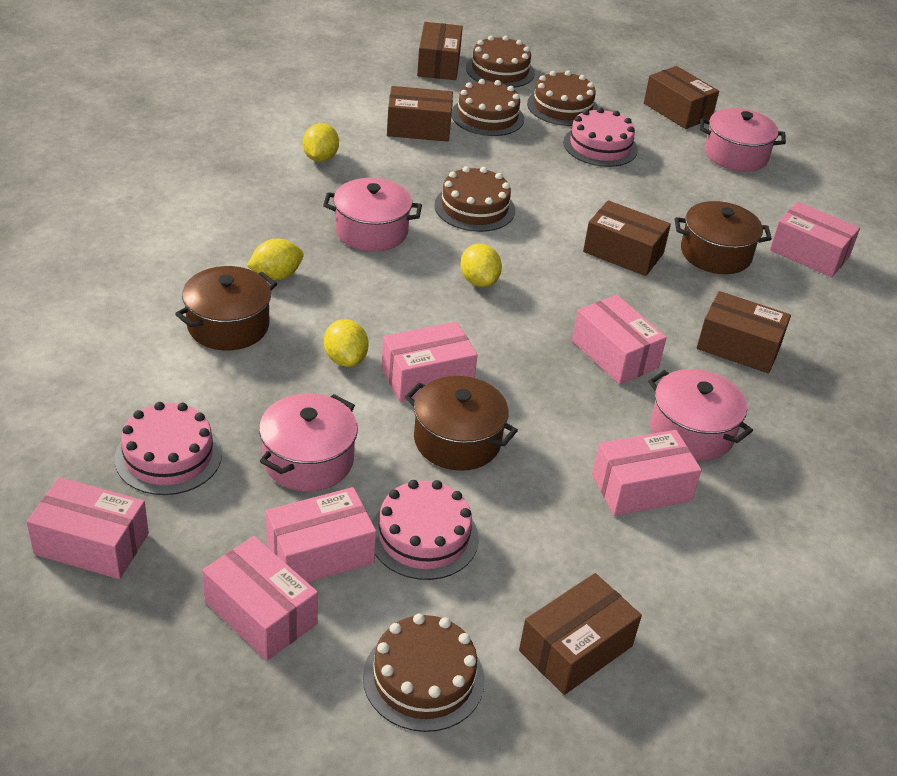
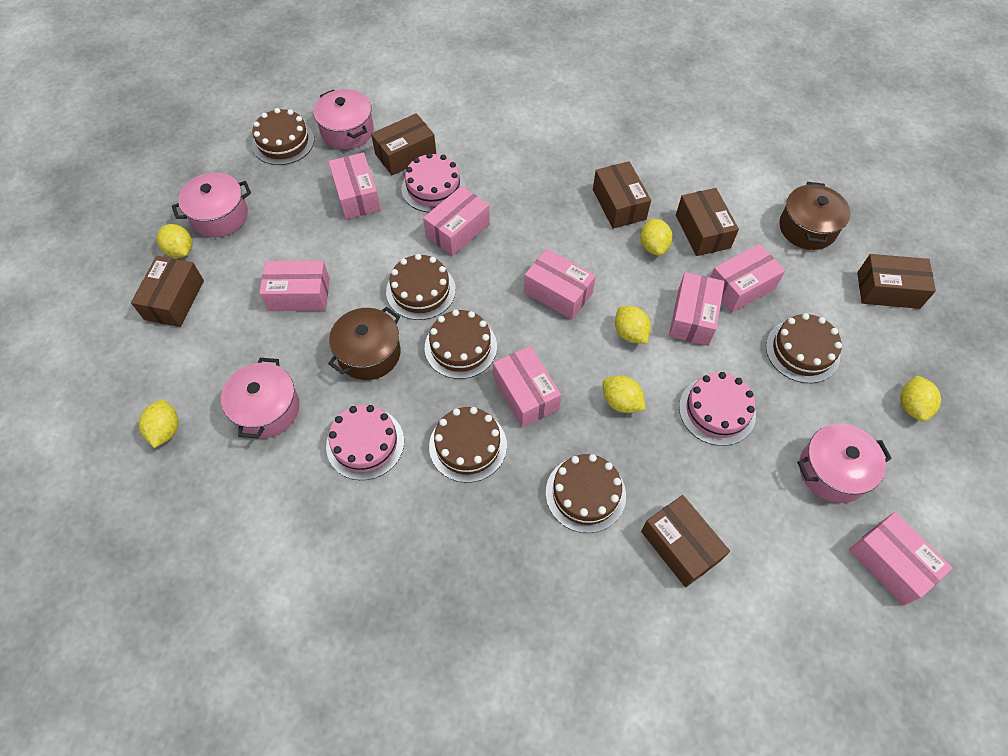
brown cake: 5 -> 6
brown pot: 3 -> 2
pink box: 7 -> 8
yellow lemon: 4 -> 6

